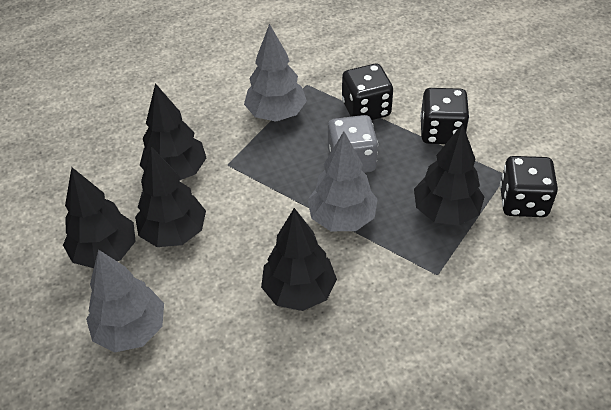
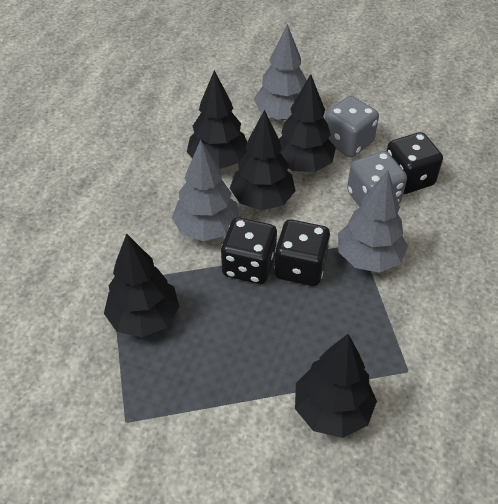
grey dice: 1 -> 2

